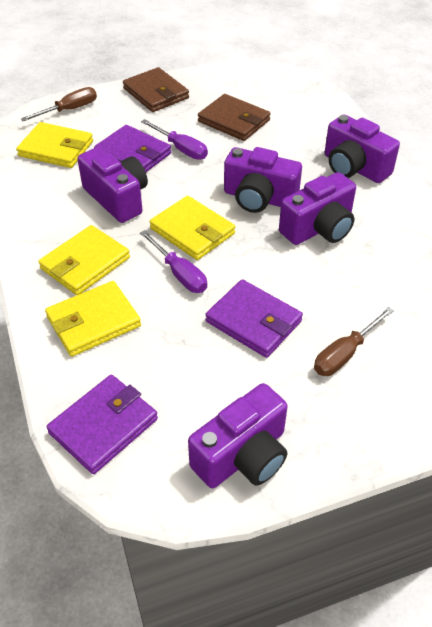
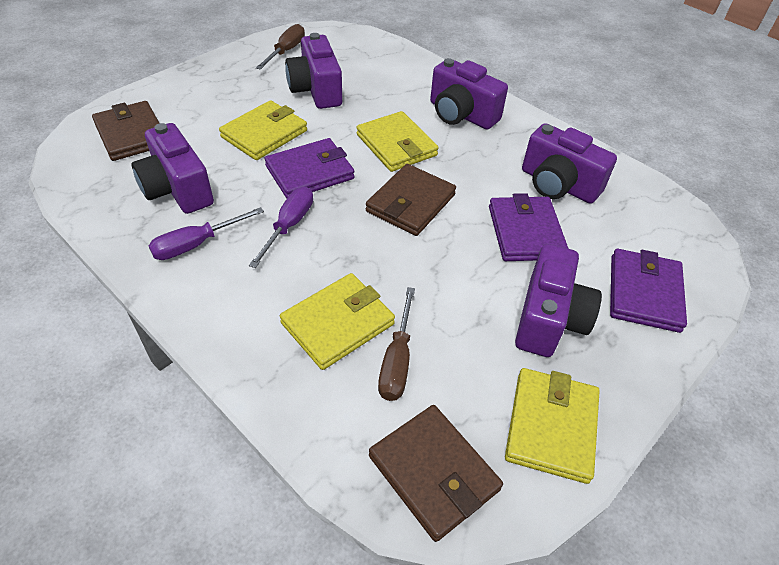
brown wallet: 2 -> 3

